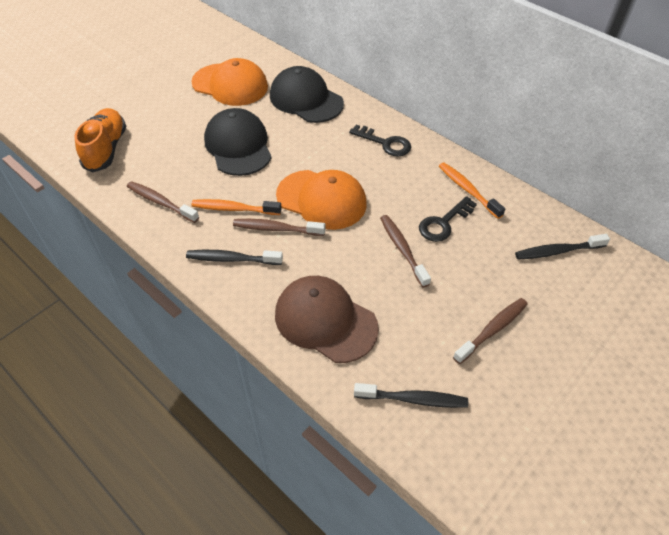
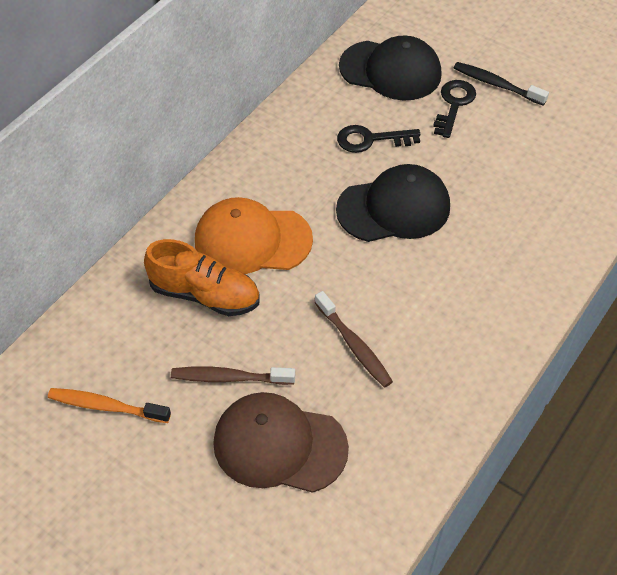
black toothbrush: 3 -> 1
brown toothbrush: 4 -> 2
orange cap: 2 -> 1
orange toothbrush: 2 -> 1

